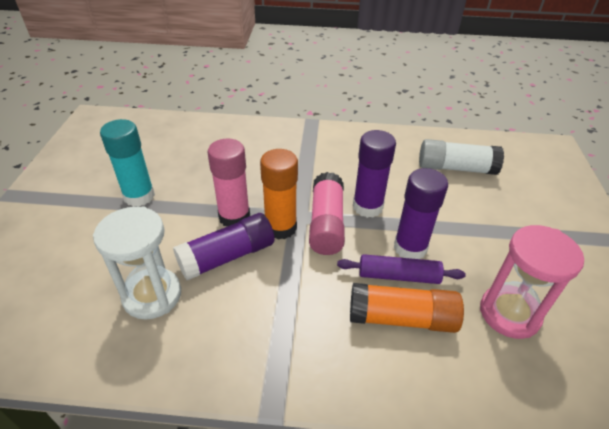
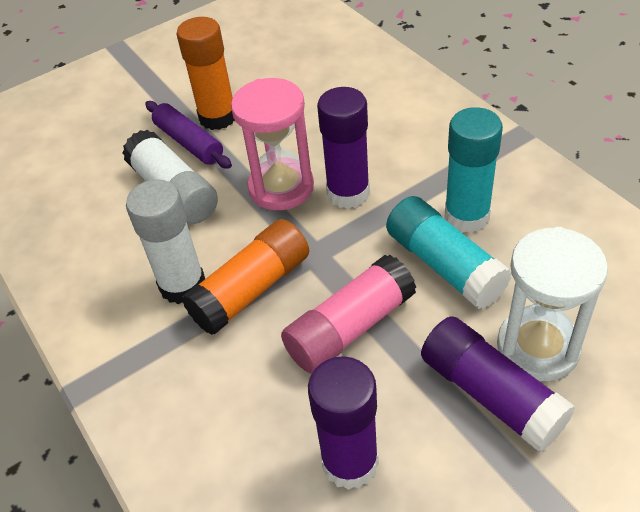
pink glue stick: 2 -> 1
turquoise glue stick: 1 -> 2
white glue stick: 1 -> 2

